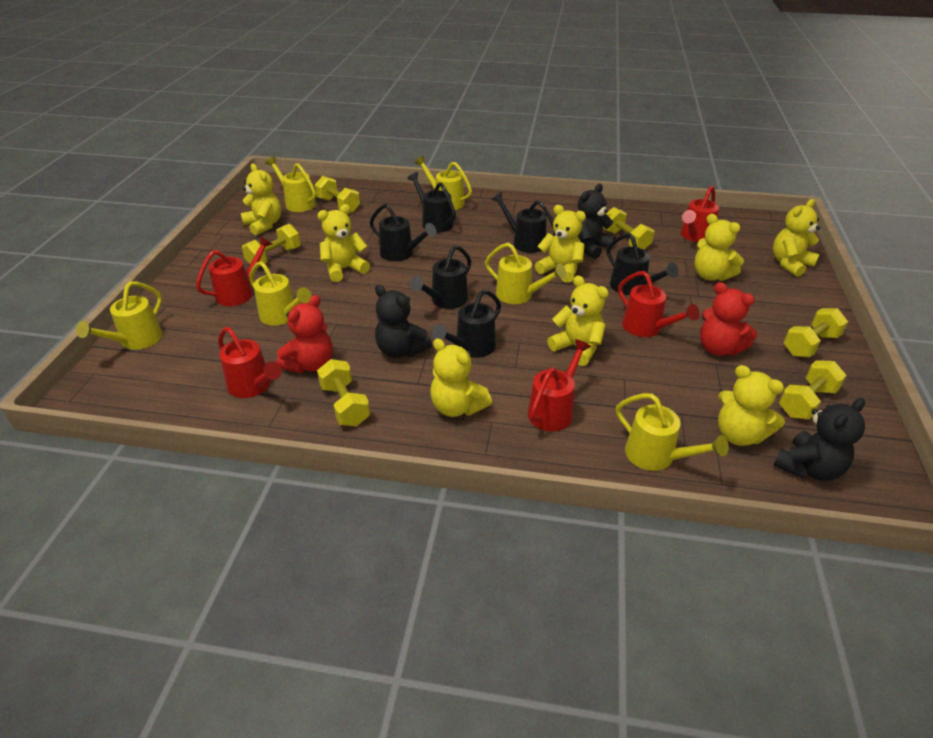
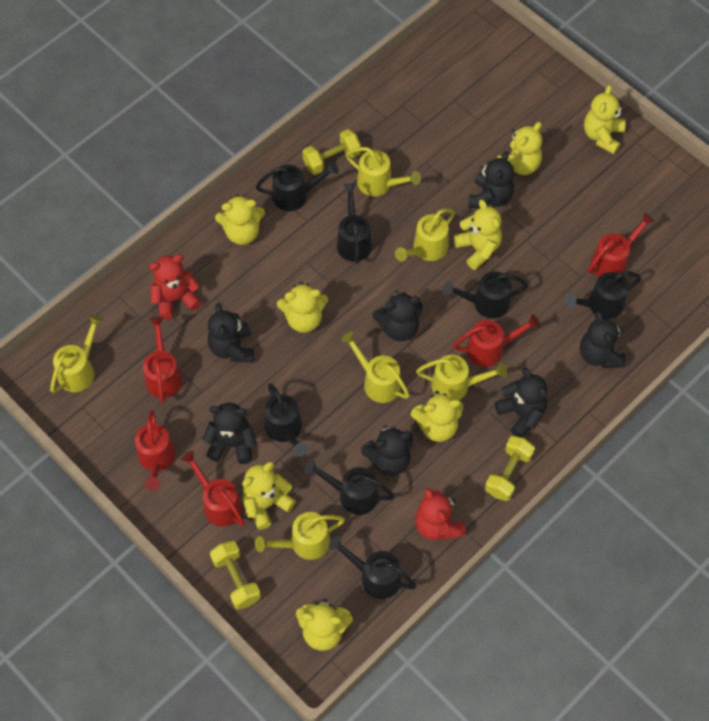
black teddy bear: 3 -> 7
black watering can: 6 -> 7
yellow dumbbell: 6 -> 3

